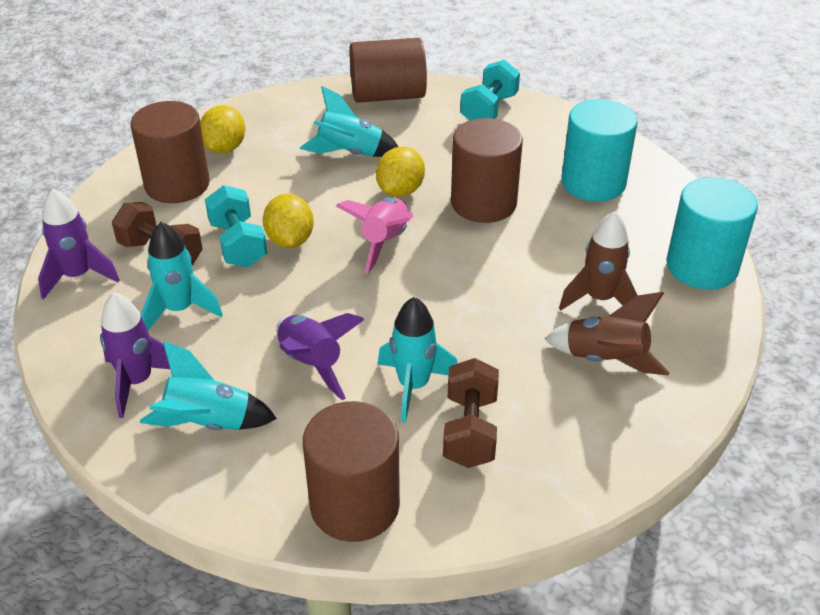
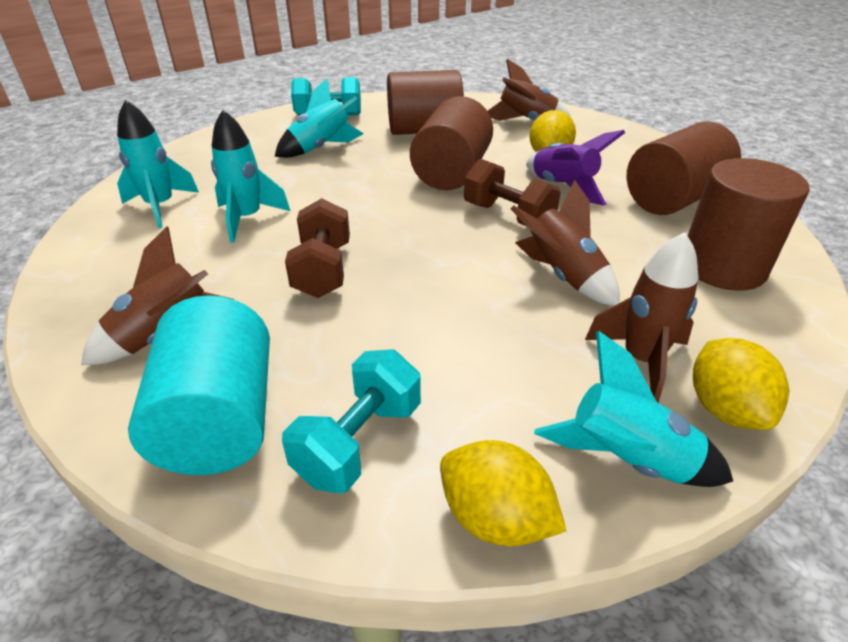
brown rocket: 2 -> 4
pink rocket: 1 -> 0
purple rocket: 3 -> 1
turquoise cylinder: 2 -> 1

